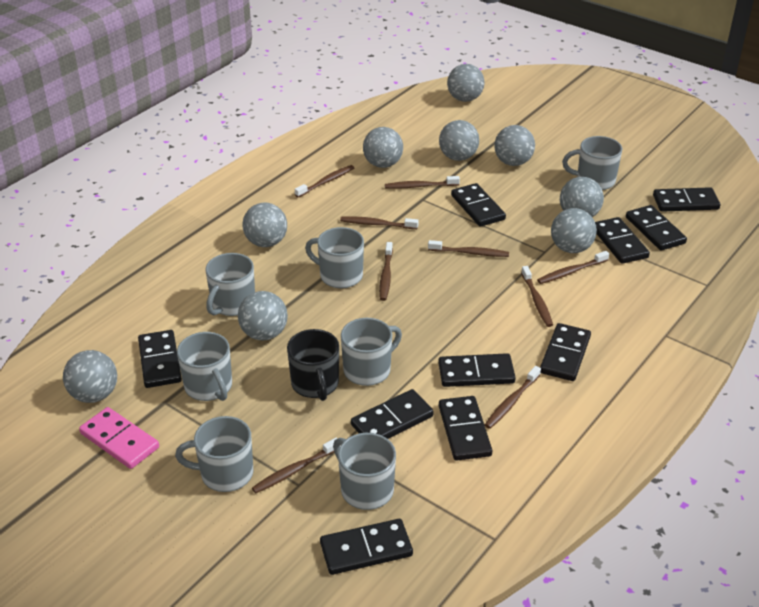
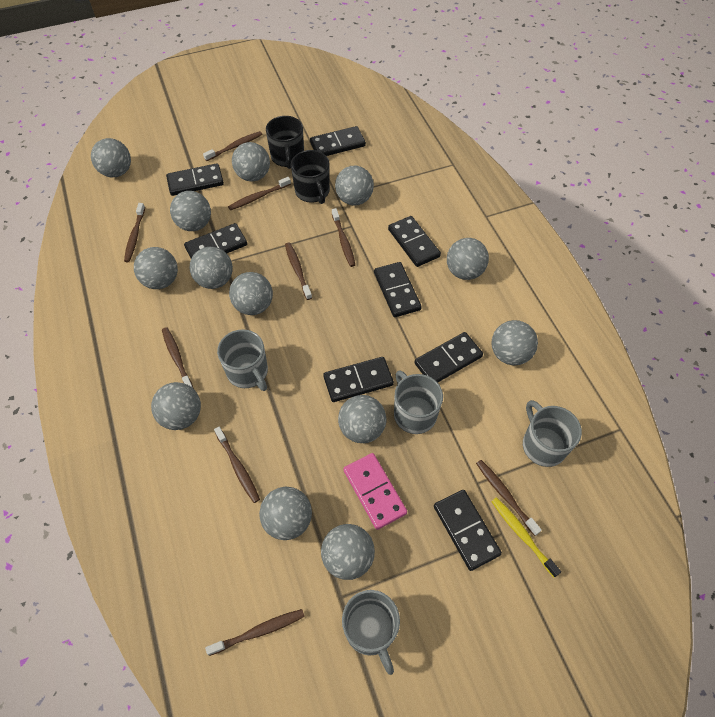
black domino: 10 -> 8
black mug: 1 -> 2
grey ball: 9 -> 13
grey mug: 7 -> 4
yellow toothbrush: 0 -> 1

